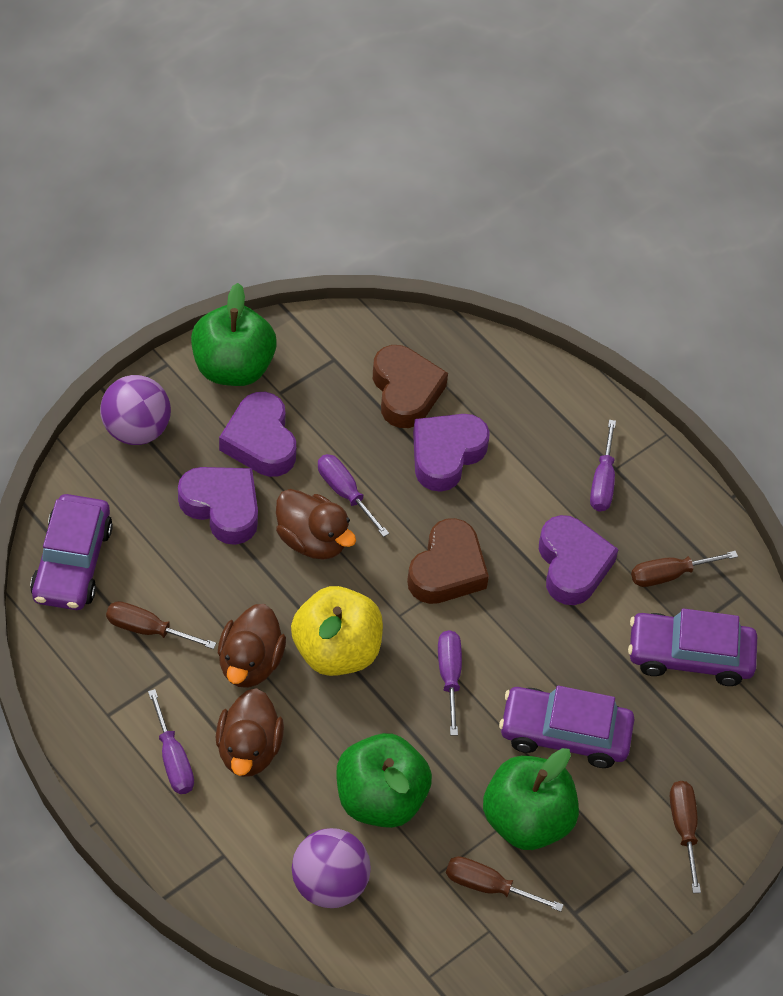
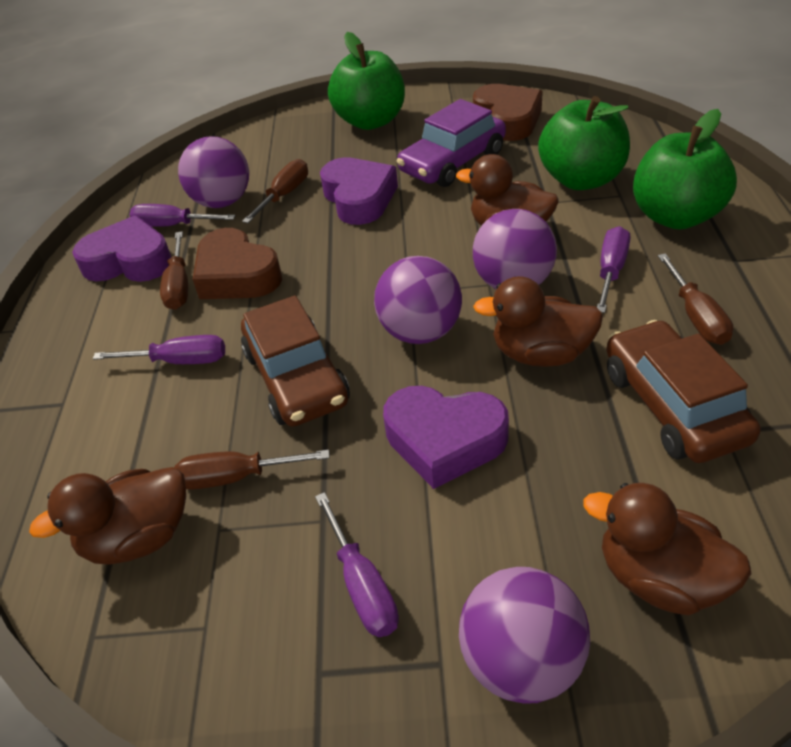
brown car: 0 -> 2
brown duck: 3 -> 4
purple ball: 2 -> 4
purple car: 3 -> 1
purple heart: 4 -> 3
yellow apple: 1 -> 0

